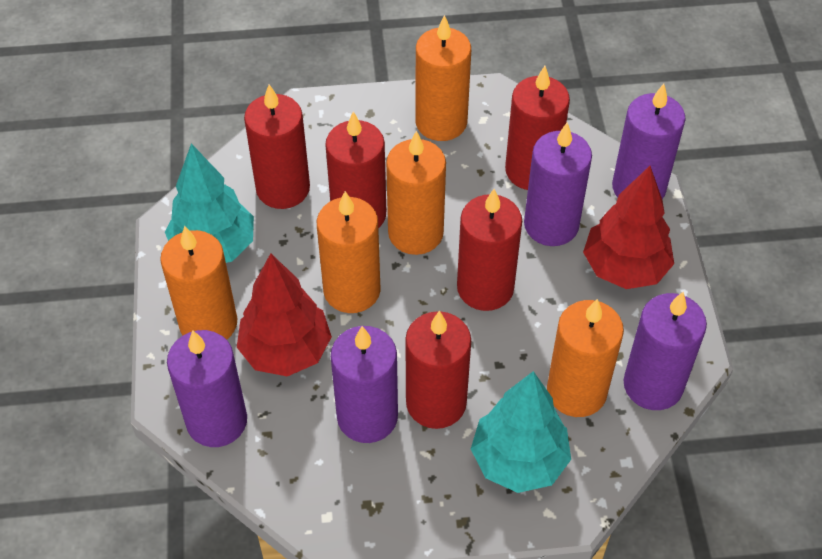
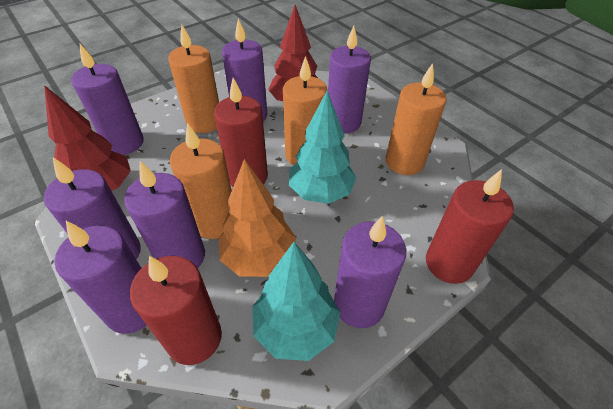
orange candle: 5 -> 4
orange tree: 0 -> 1
purple candle: 5 -> 7
red candle: 5 -> 3

